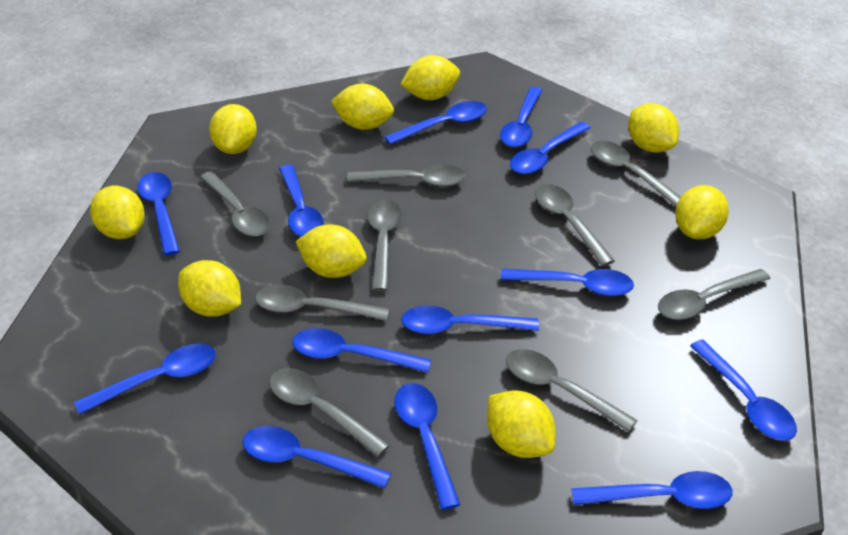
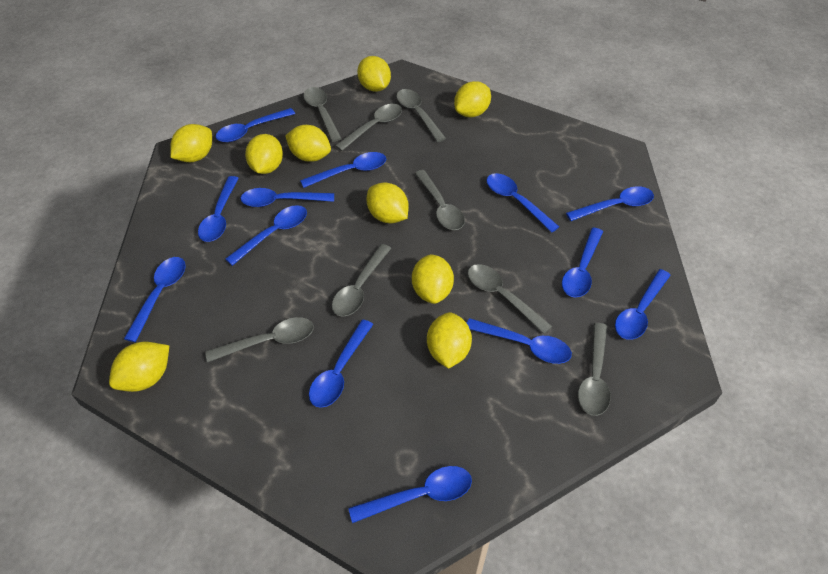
grey spoon: 9 -> 8

